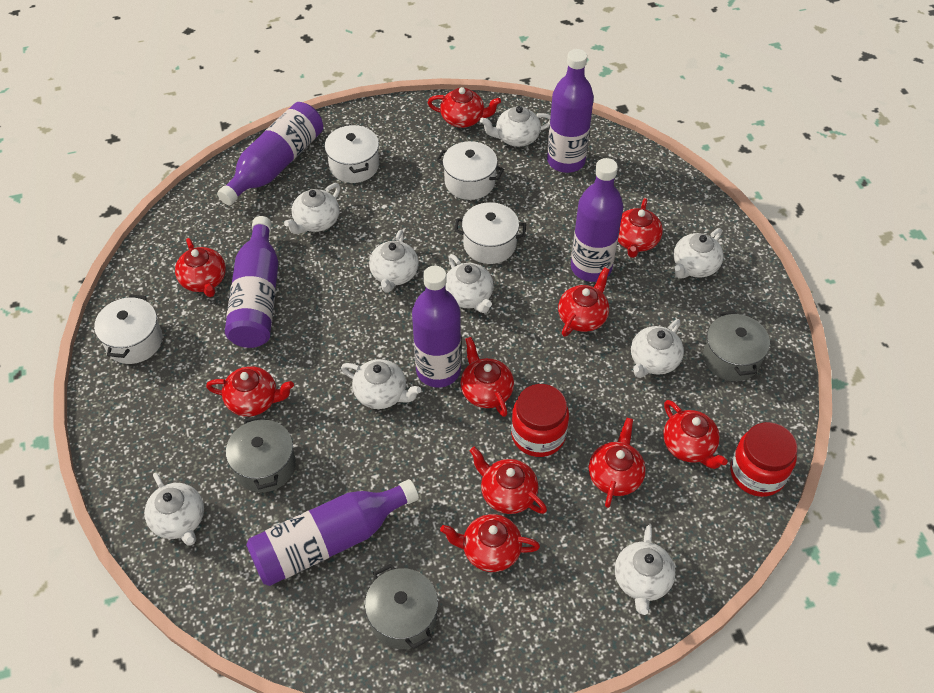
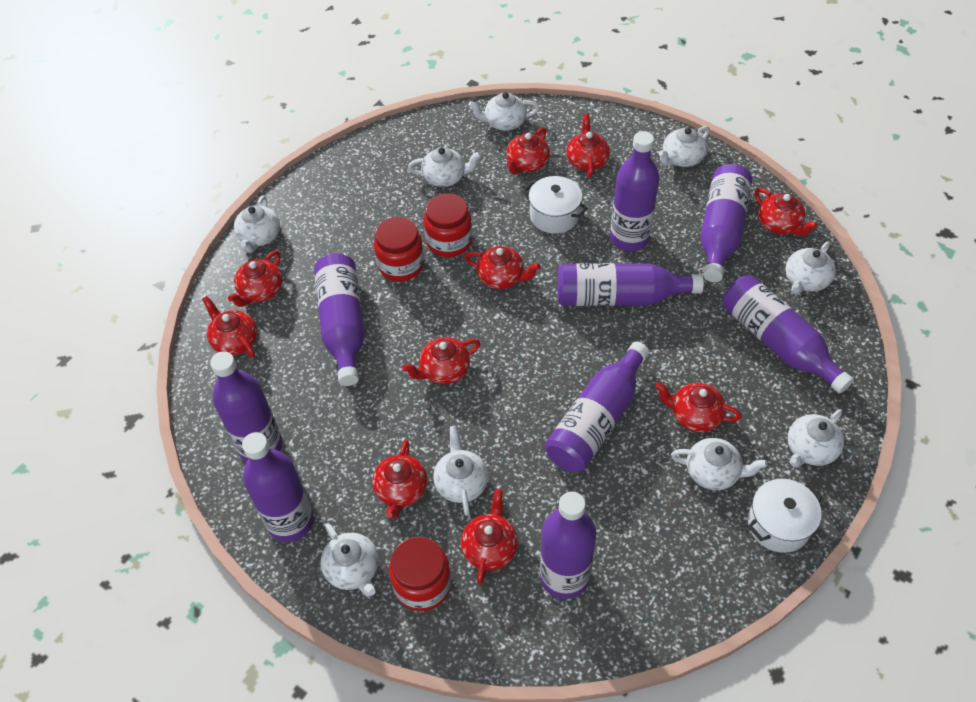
grey pot: 3 -> 0
purple bottle: 6 -> 9
red jar: 2 -> 3
white pot: 4 -> 2

